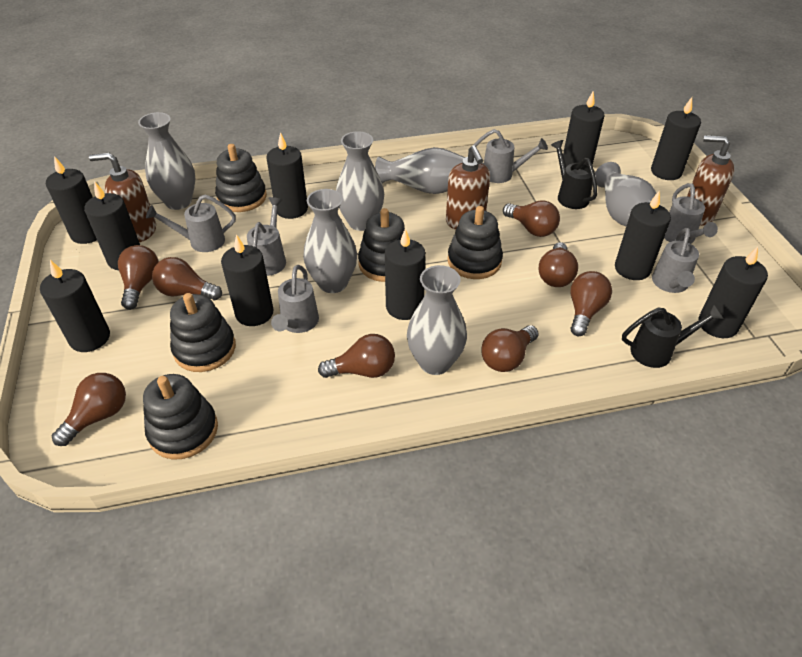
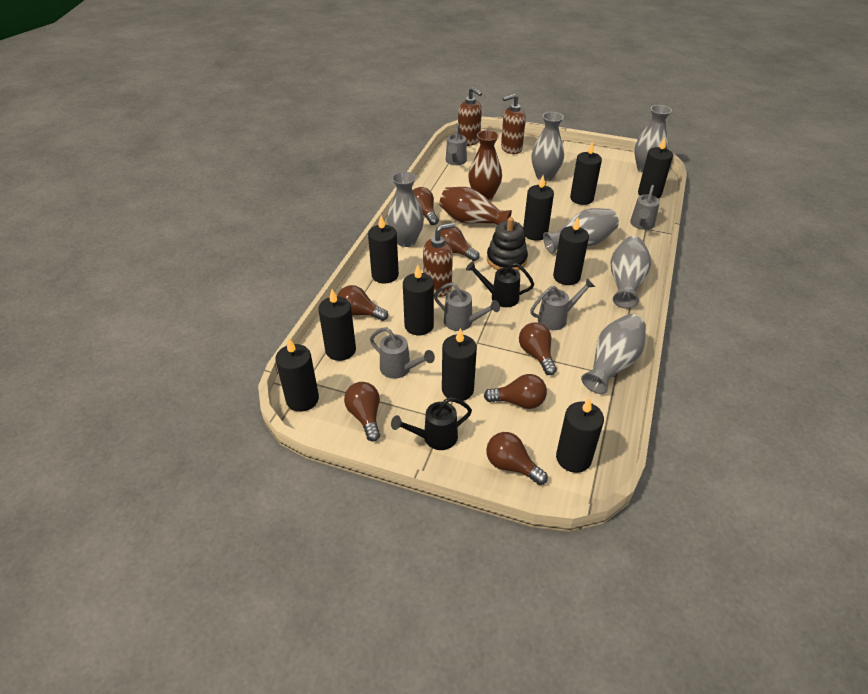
black stacking toy: 5 -> 1
brown light bulb: 8 -> 7
brown vase: 0 -> 2
grey watering can: 6 -> 5

